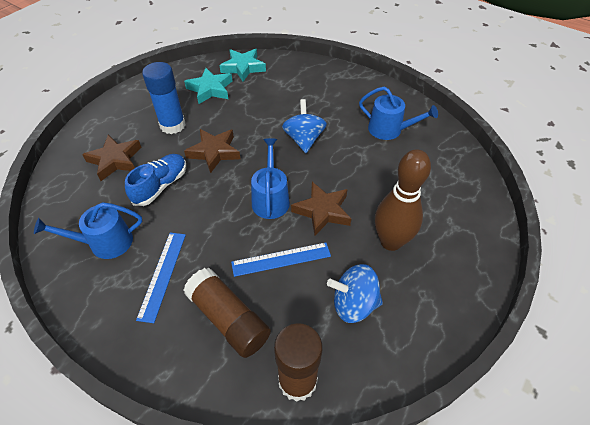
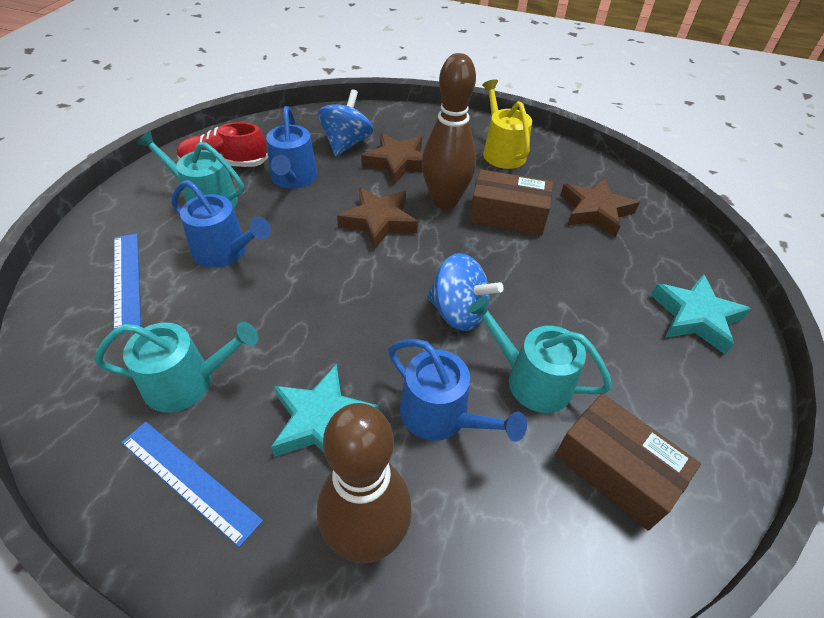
blue glue stick: 1 -> 0
blue shoe: 1 -> 0
brown bowling pin: 1 -> 2
brown box: 0 -> 2
brown glue stick: 2 -> 0
red shoe: 0 -> 1
turquoise watering can: 0 -> 3
yellow watering can: 0 -> 1

